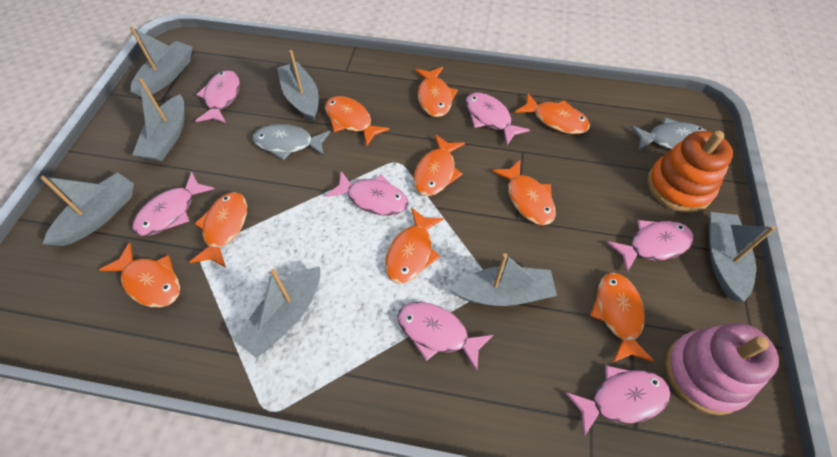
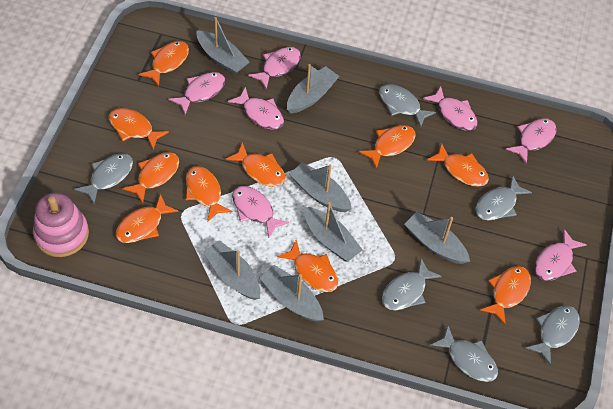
grey fish: 2 -> 6
orange fish: 9 -> 10
orange stacking toy: 1 -> 0

